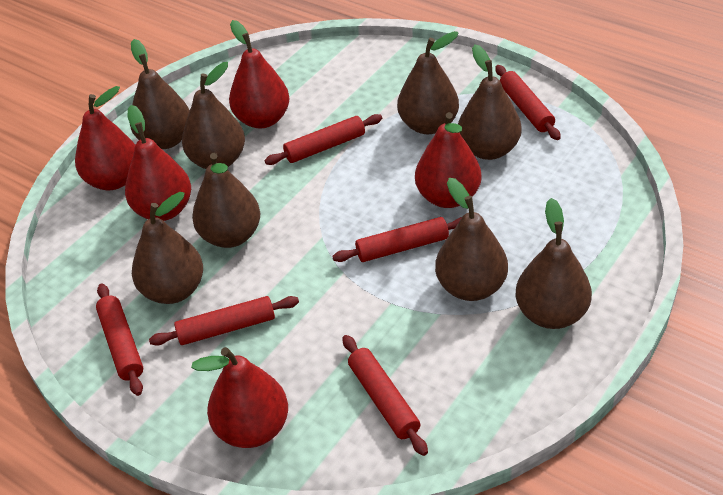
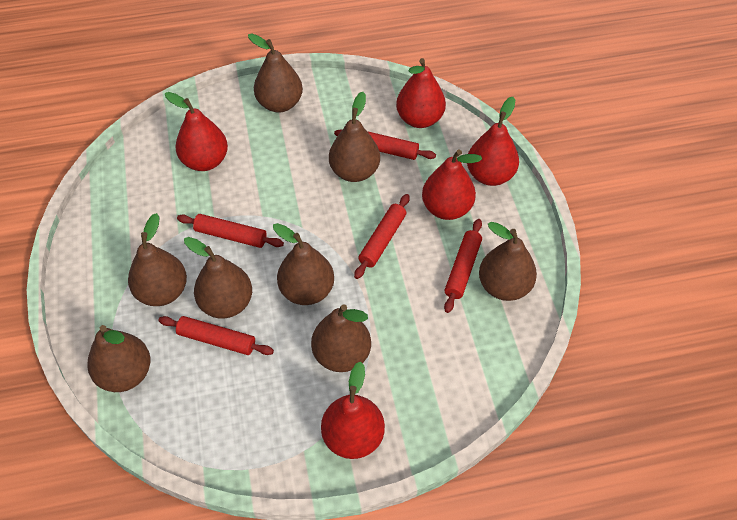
red rolling pin: 6 -> 5

